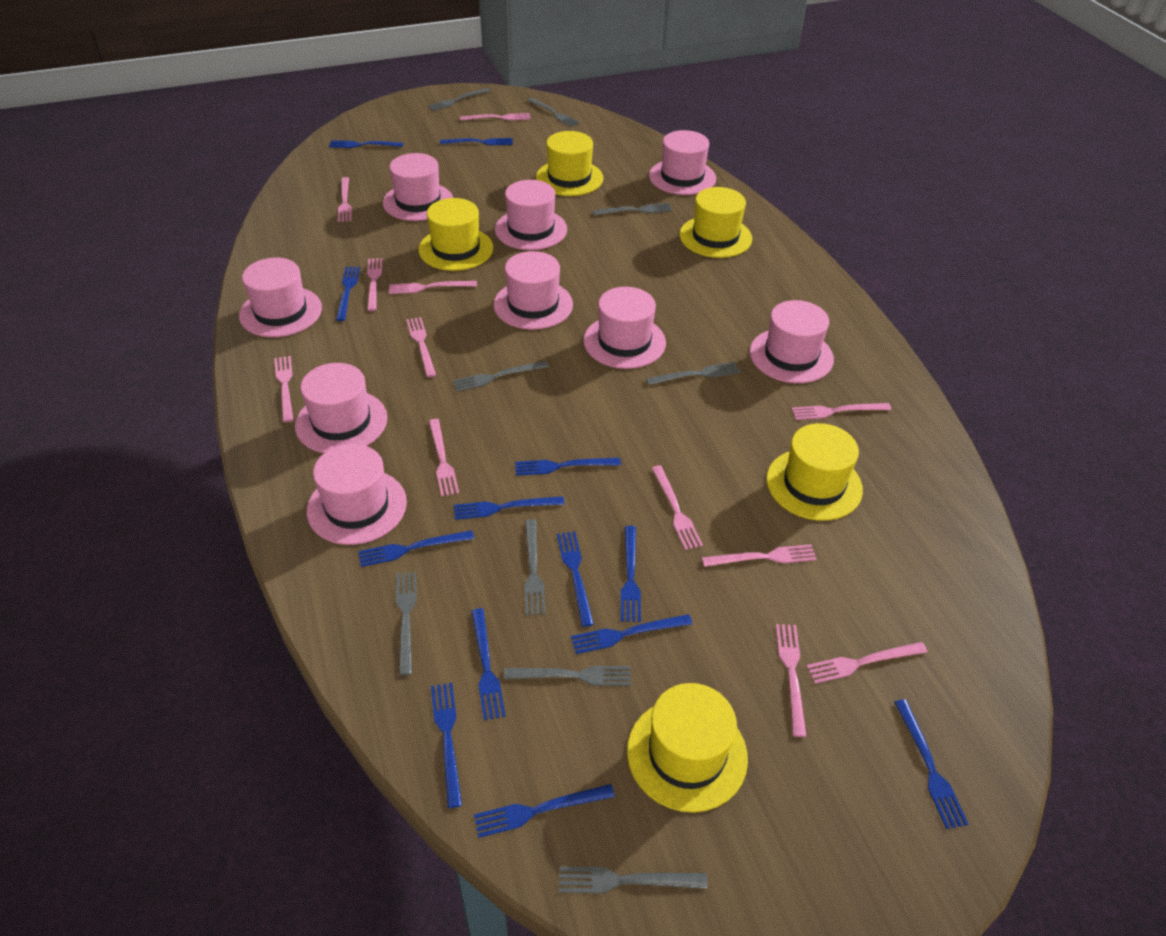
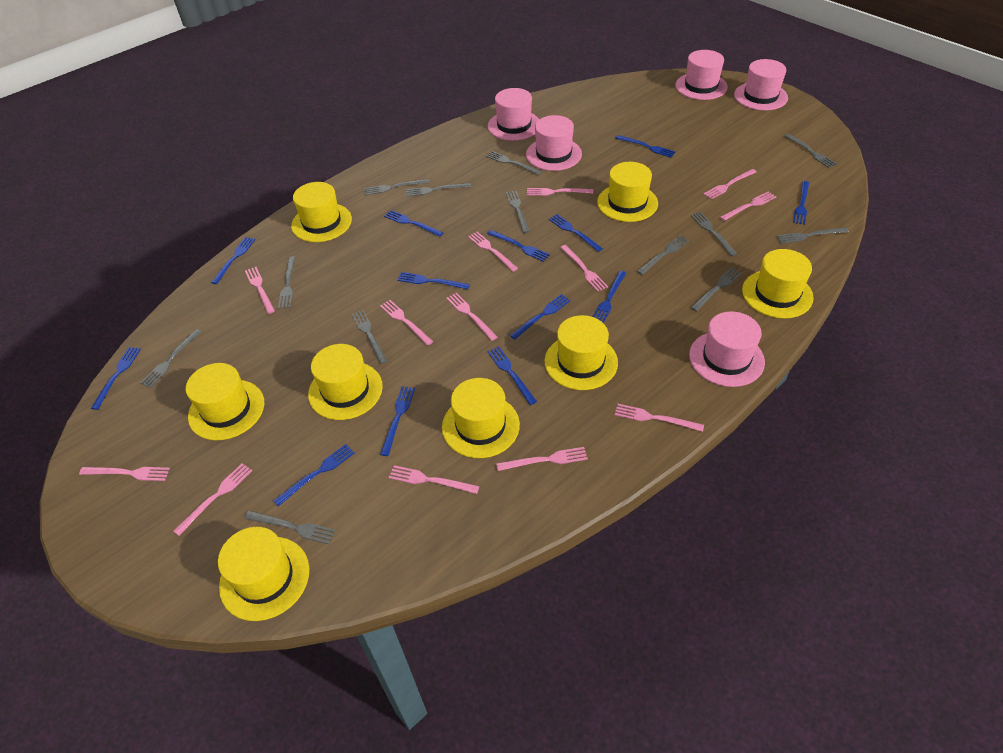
grey fork: 9 -> 13
pink fork: 12 -> 13
pink hat: 9 -> 5
yellow hat: 5 -> 8

